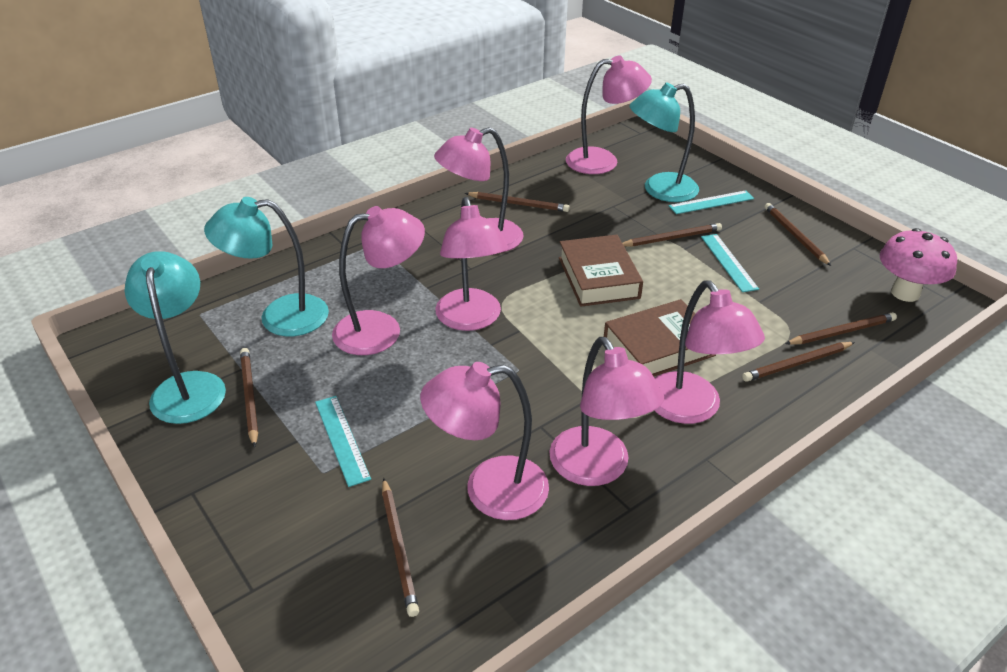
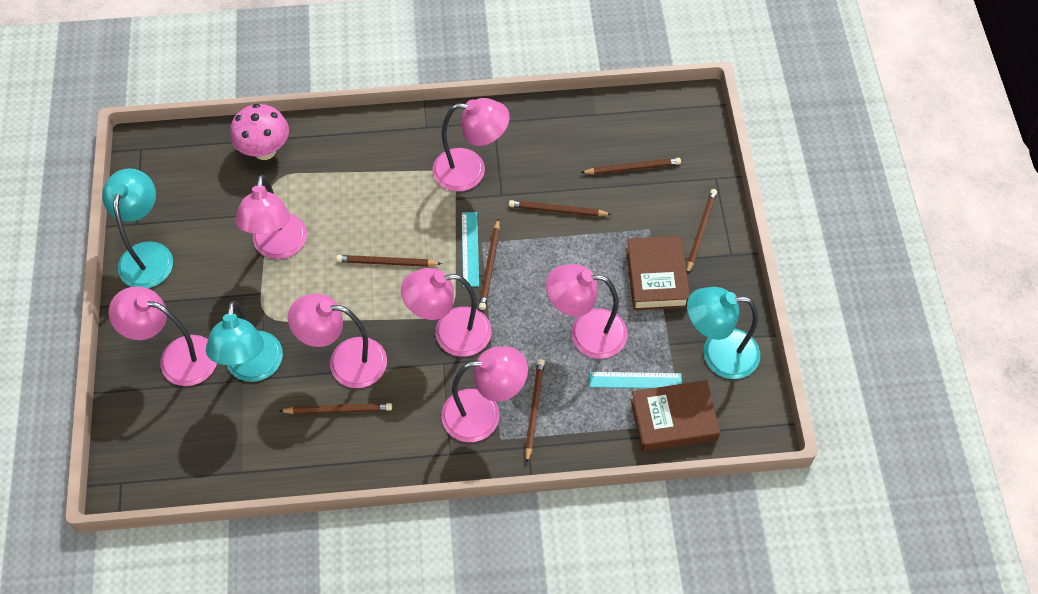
turquoise ruler: 3 -> 2

